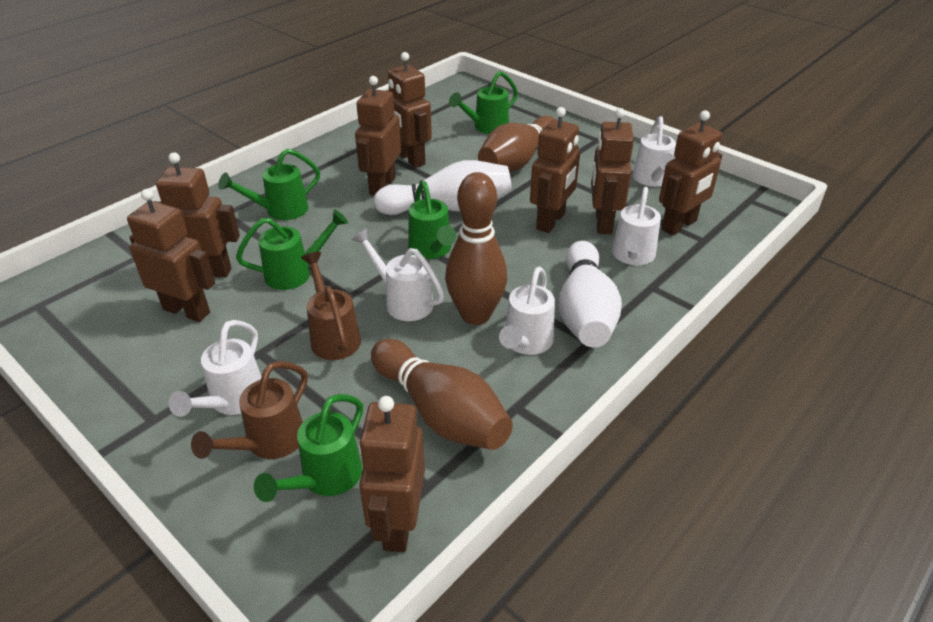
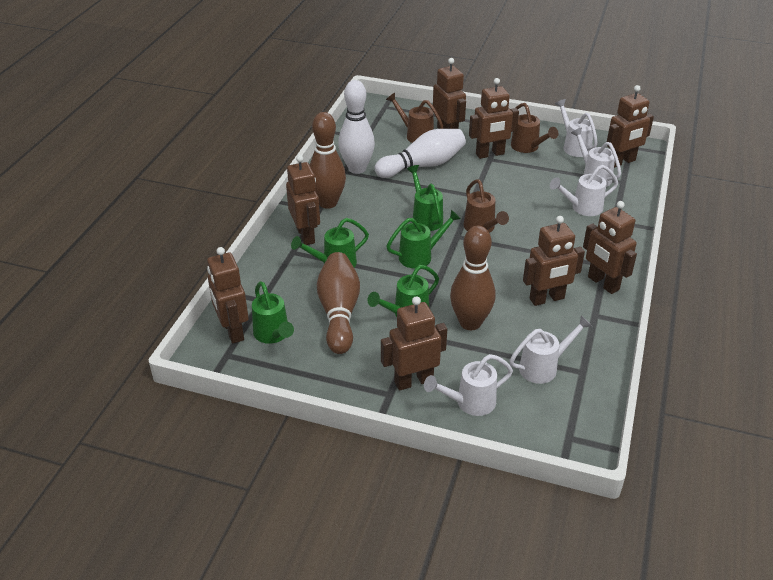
brown watering can: 2 -> 3

